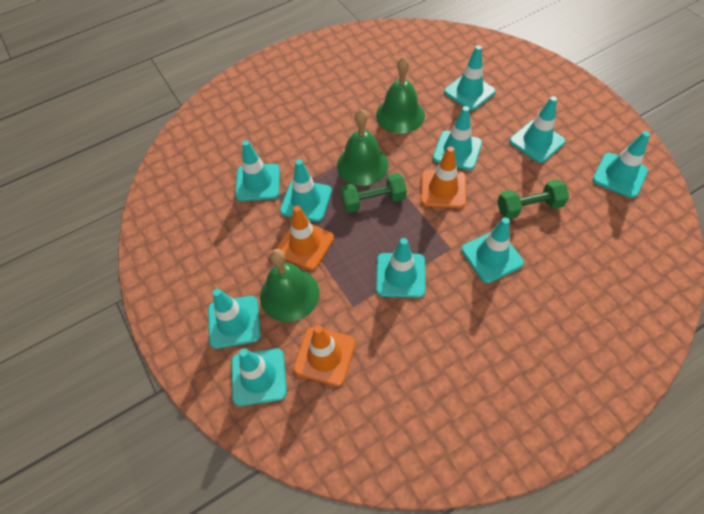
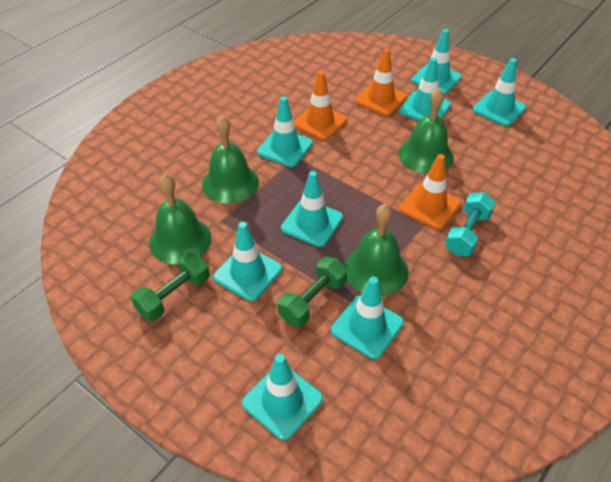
green bell: 3 -> 4
turquoise dumbbell: 0 -> 1
turquoise traffic cone: 10 -> 8

